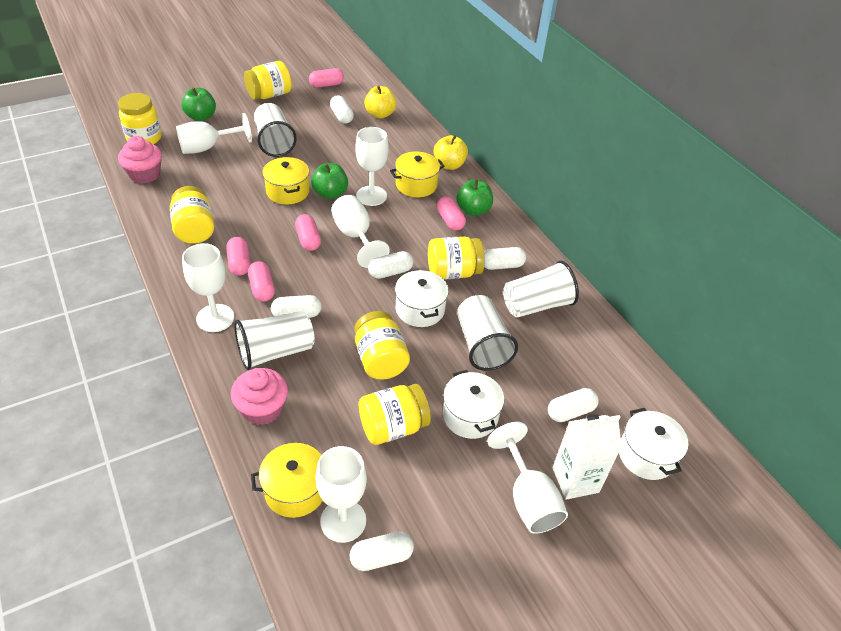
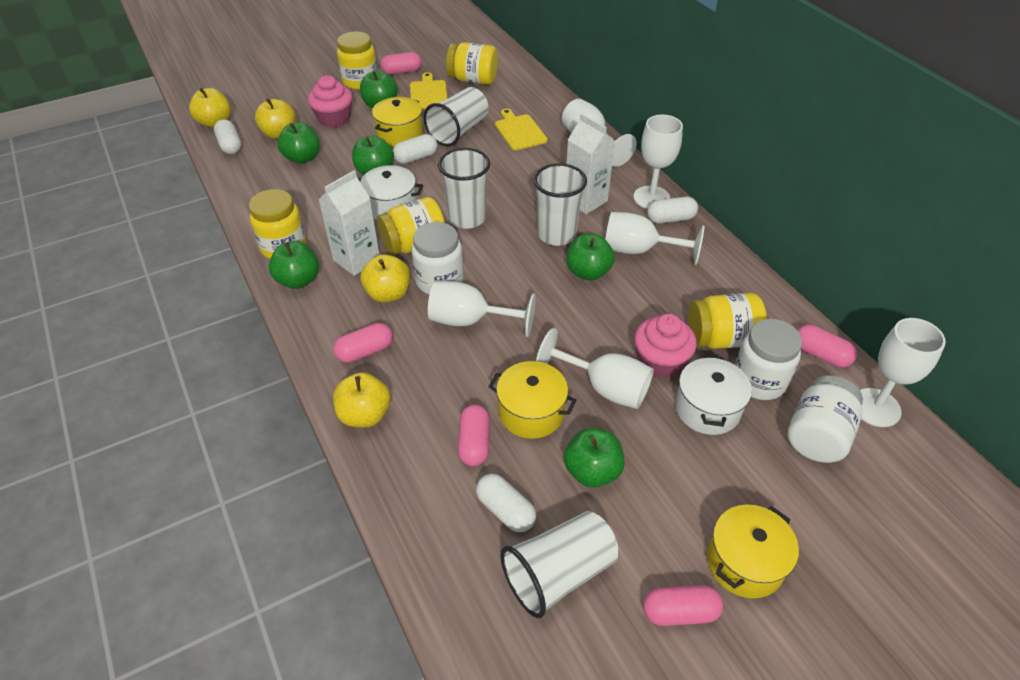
green apple: 3 -> 6
white capsule: 6 -> 4
white carton: 1 -> 2
white jar: 0 -> 3
white pot: 3 -> 2
yellow apple: 2 -> 4
yellow cutting board: 0 -> 2
yellow jar: 6 -> 5

